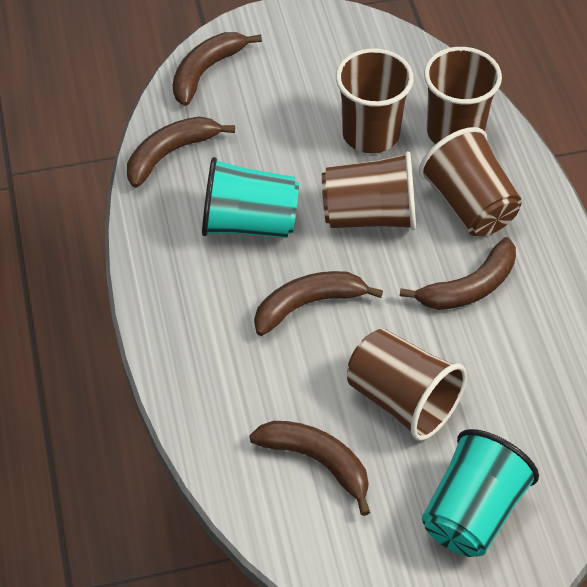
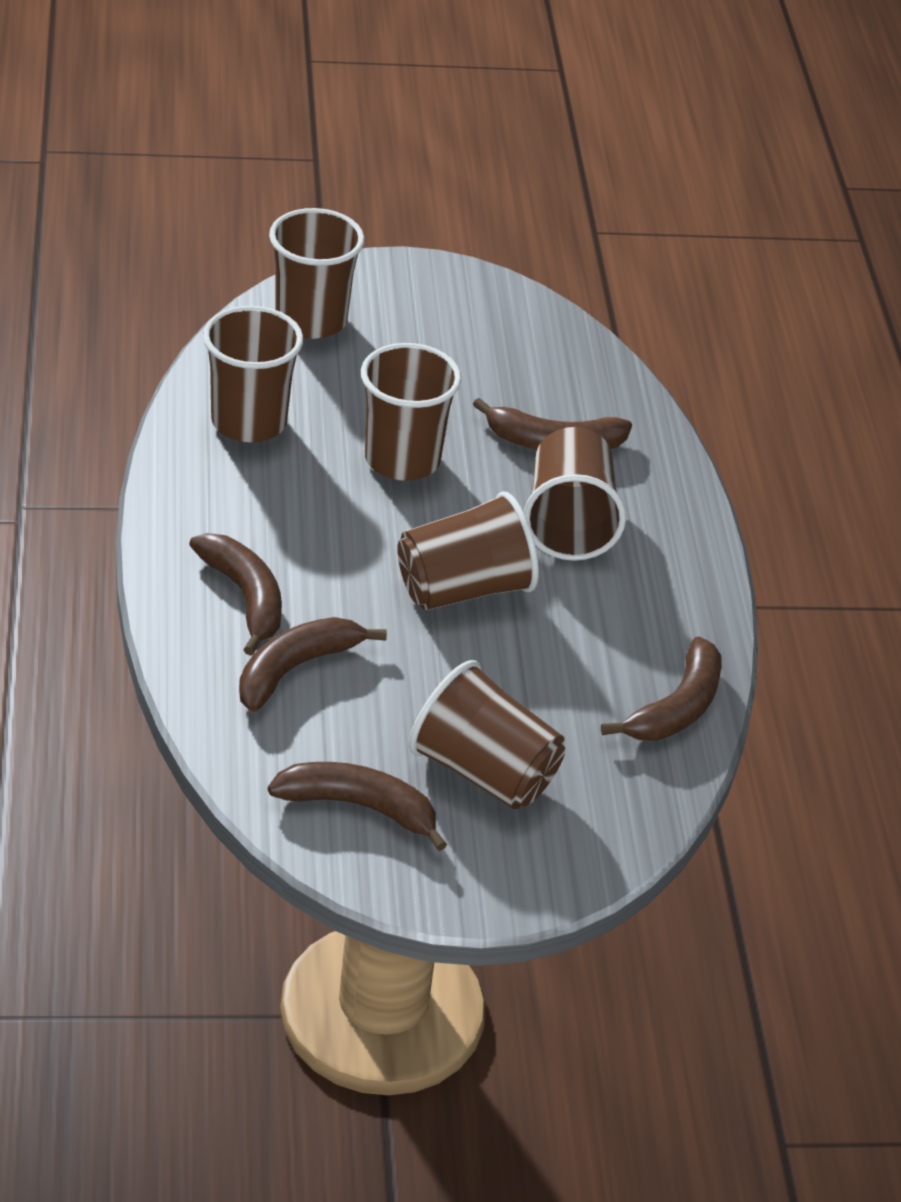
brown cup: 5 -> 6
turquoise cup: 2 -> 0

